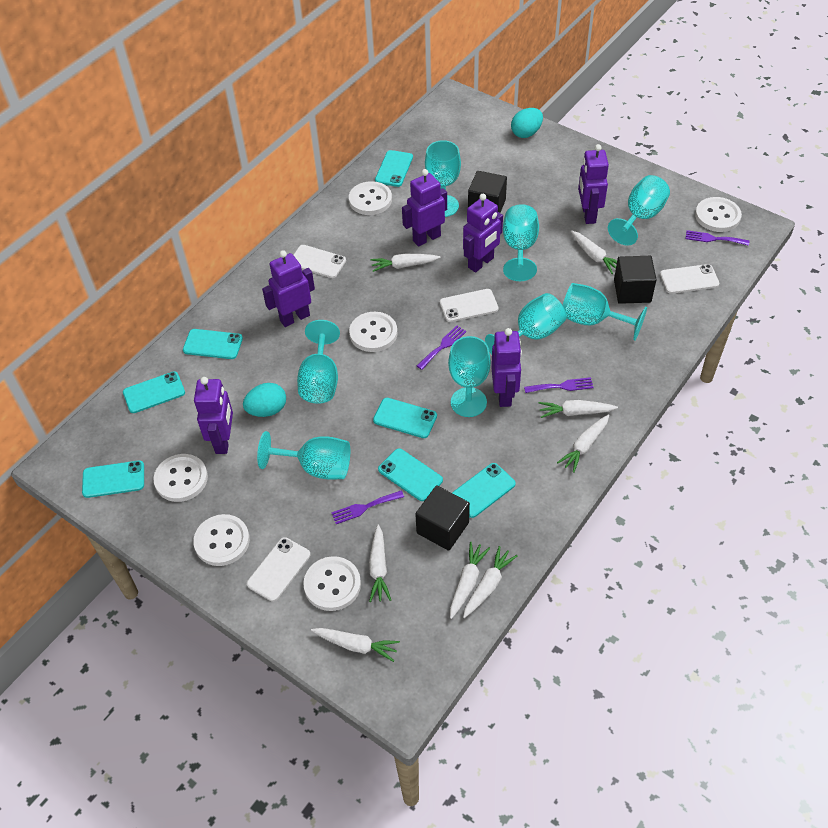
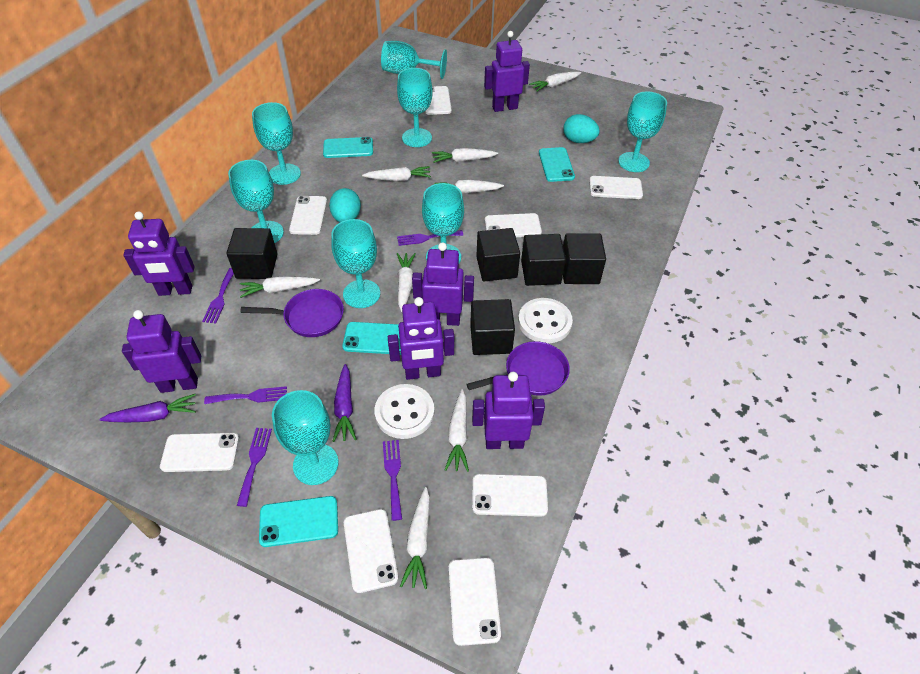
black cube: 3 -> 5
purple carrot: 0 -> 2
purple fork: 4 -> 5
purple pan: 0 -> 2
turquoise phone: 7 -> 4
white button: 6 -> 2
white phone: 4 -> 8

